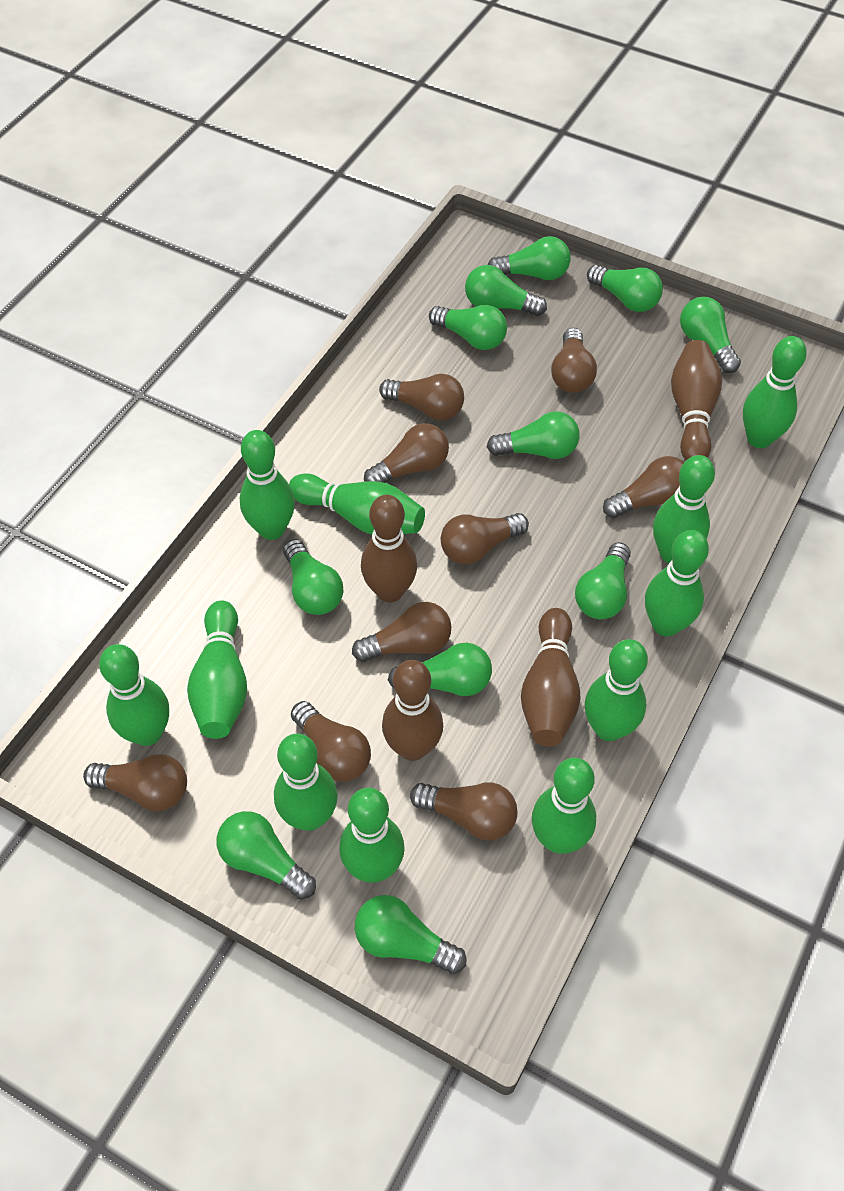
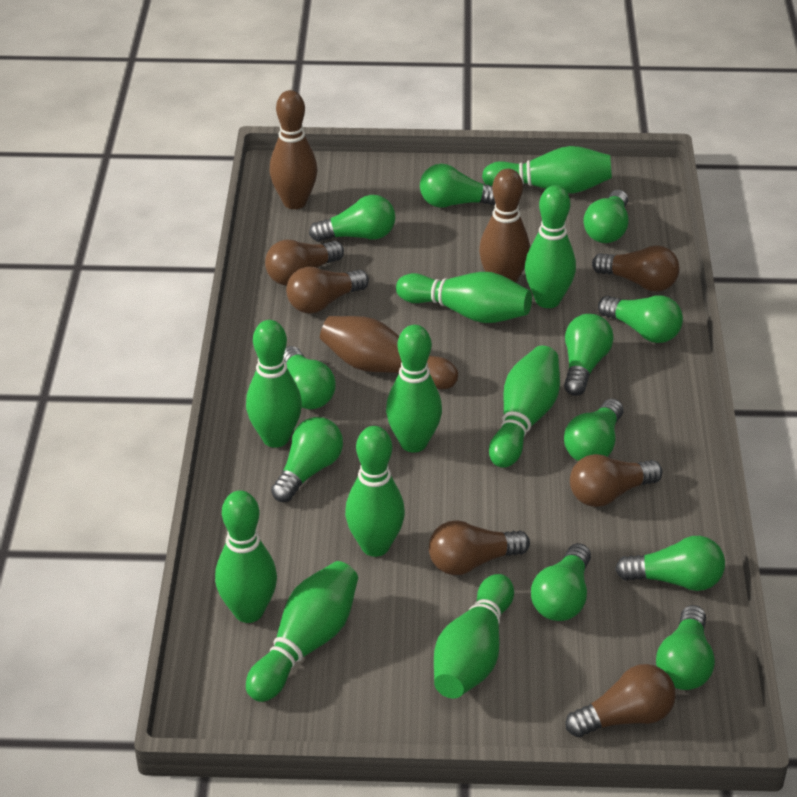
brown bowling pin: 4 -> 3
brown light bulb: 9 -> 6
green bowling pin: 11 -> 10

